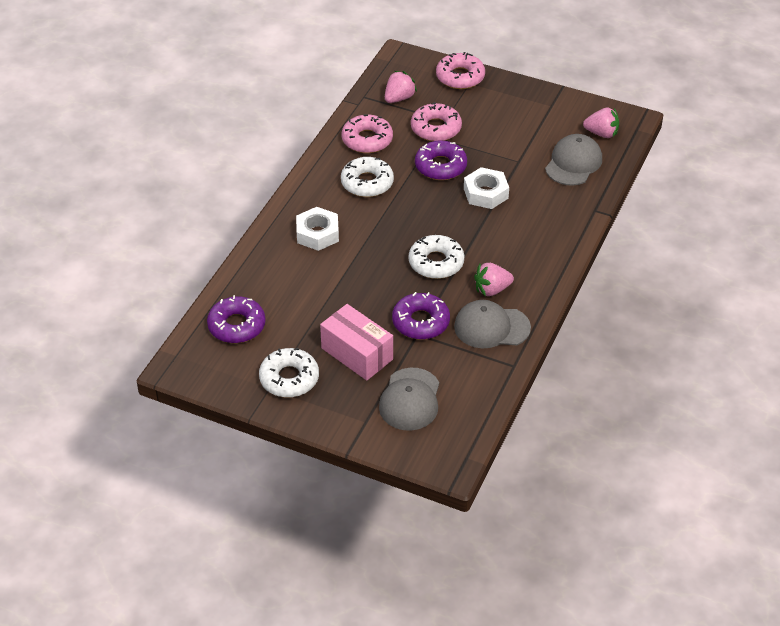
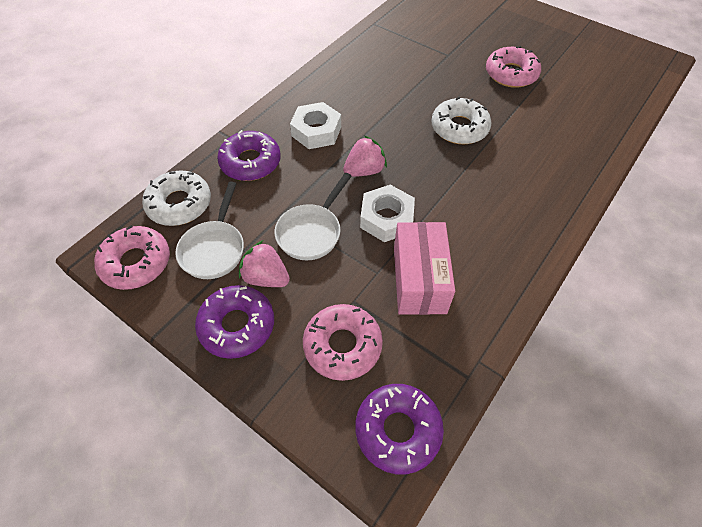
grey cap: 3 -> 0
pink strawberry: 3 -> 2
white donut: 3 -> 2
white pan: 0 -> 2

